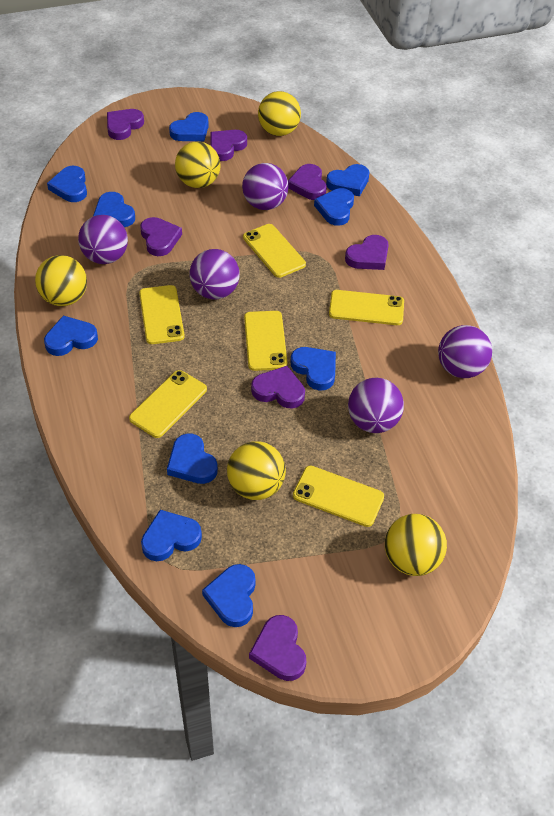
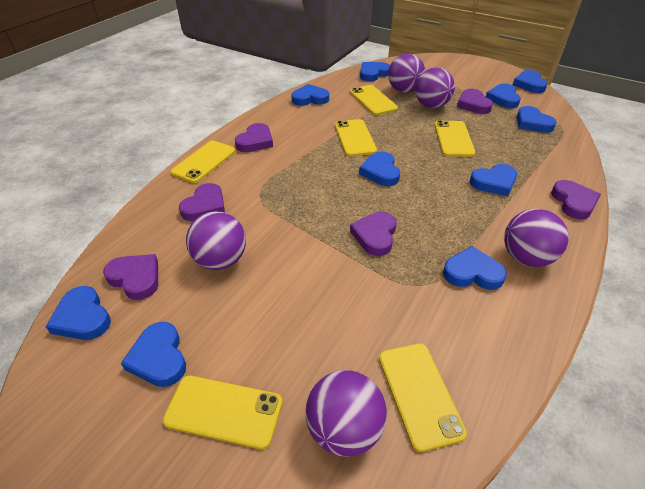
purple heart: 7 -> 6
yellow ball: 5 -> 0

